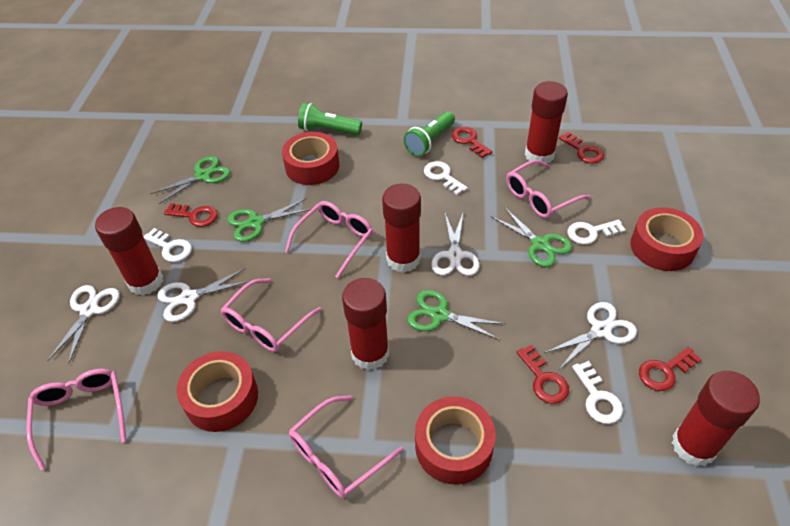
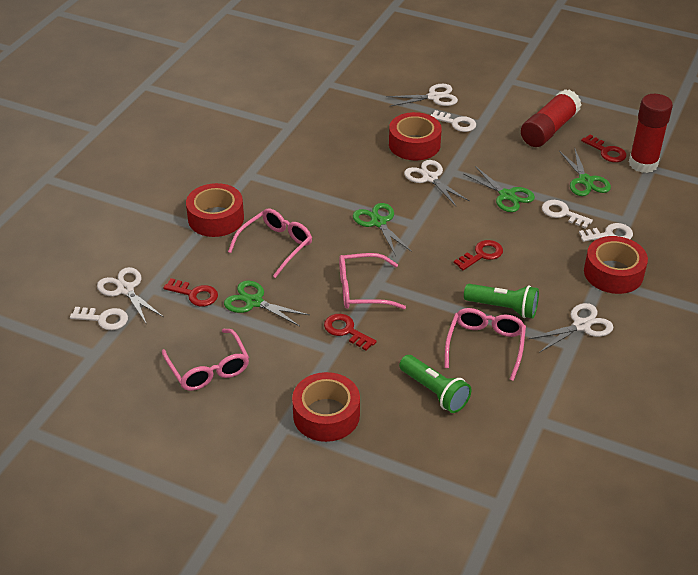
pink glasses: 5 -> 4
red glue stick: 5 -> 2
red key: 5 -> 4

